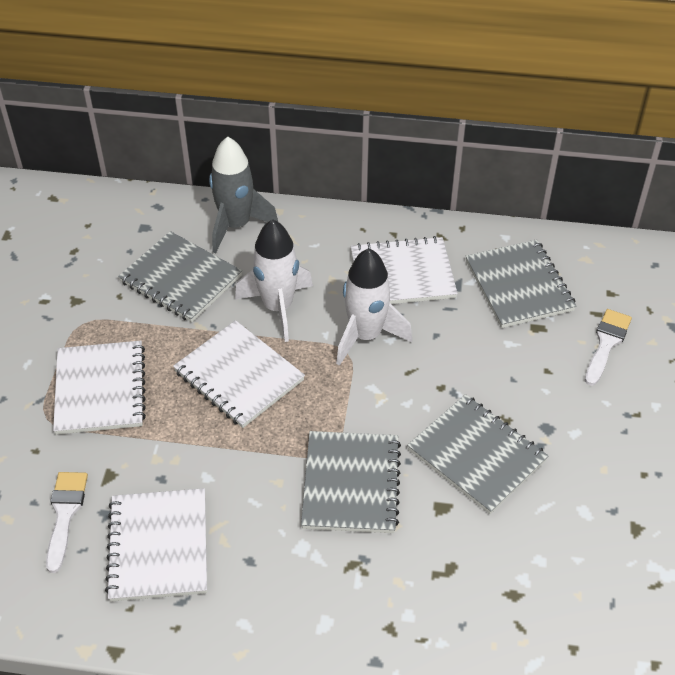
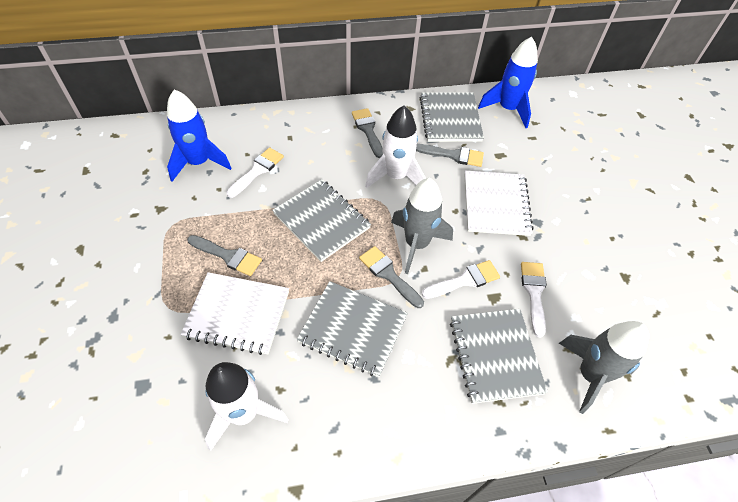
blue rocket: 0 -> 2
grey brush: 0 -> 4
grey rocket: 1 -> 2
white brush: 2 -> 3
white notebook: 4 -> 2

